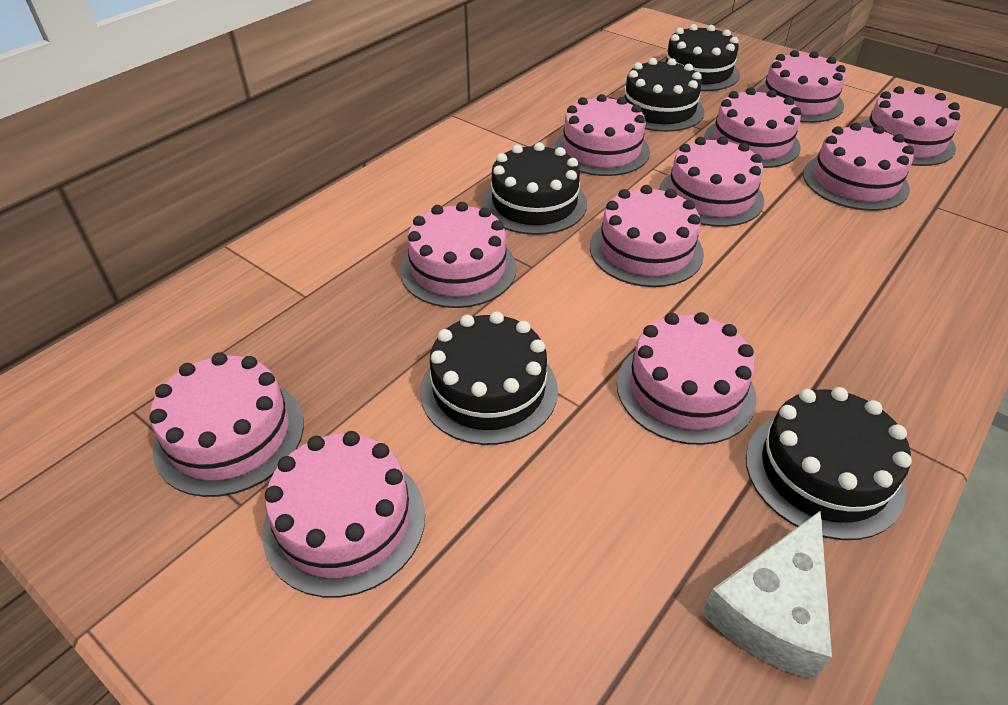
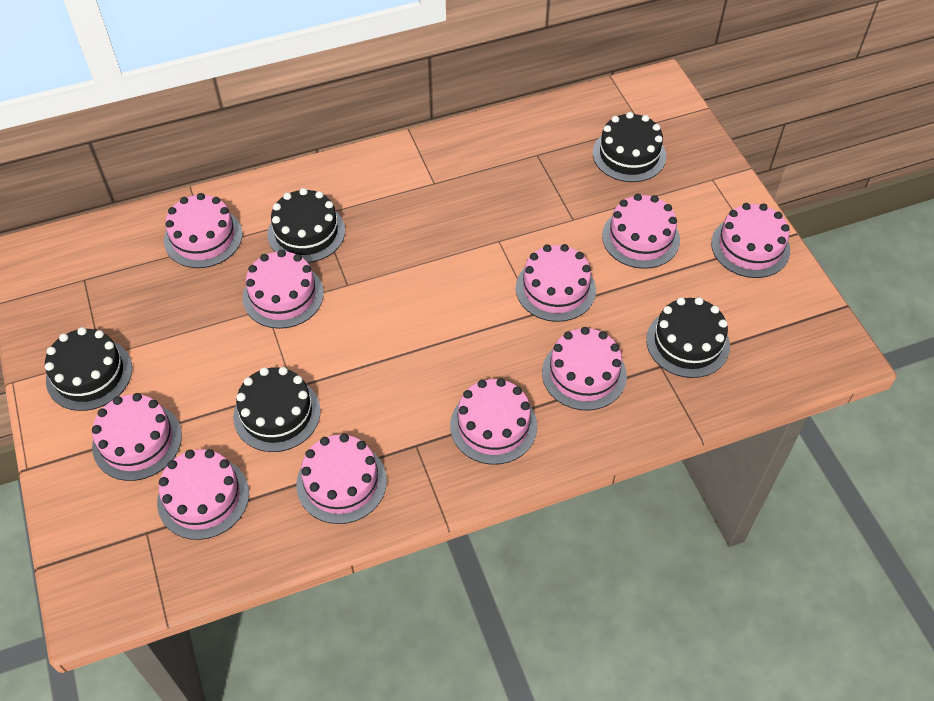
pink cake: 11 -> 10
white cheese: 1 -> 0

